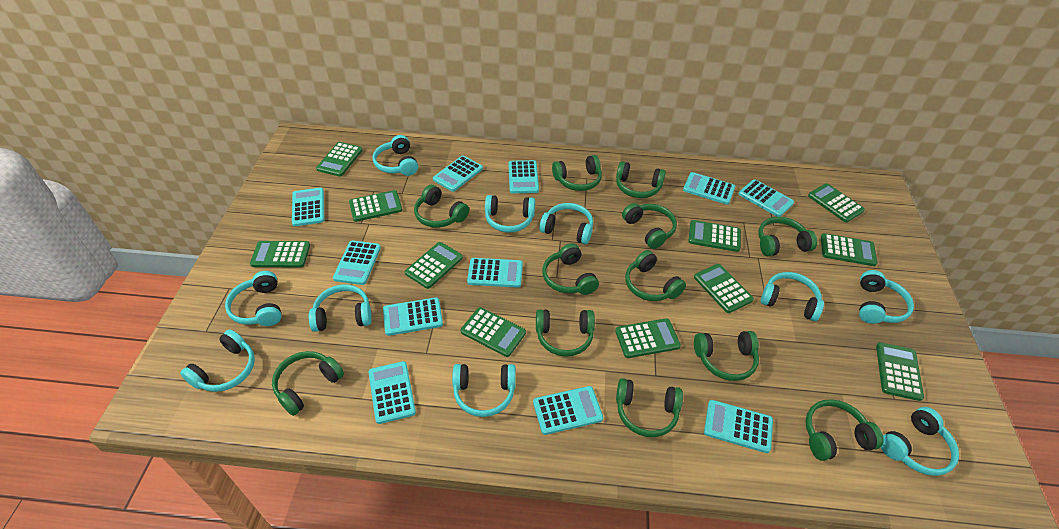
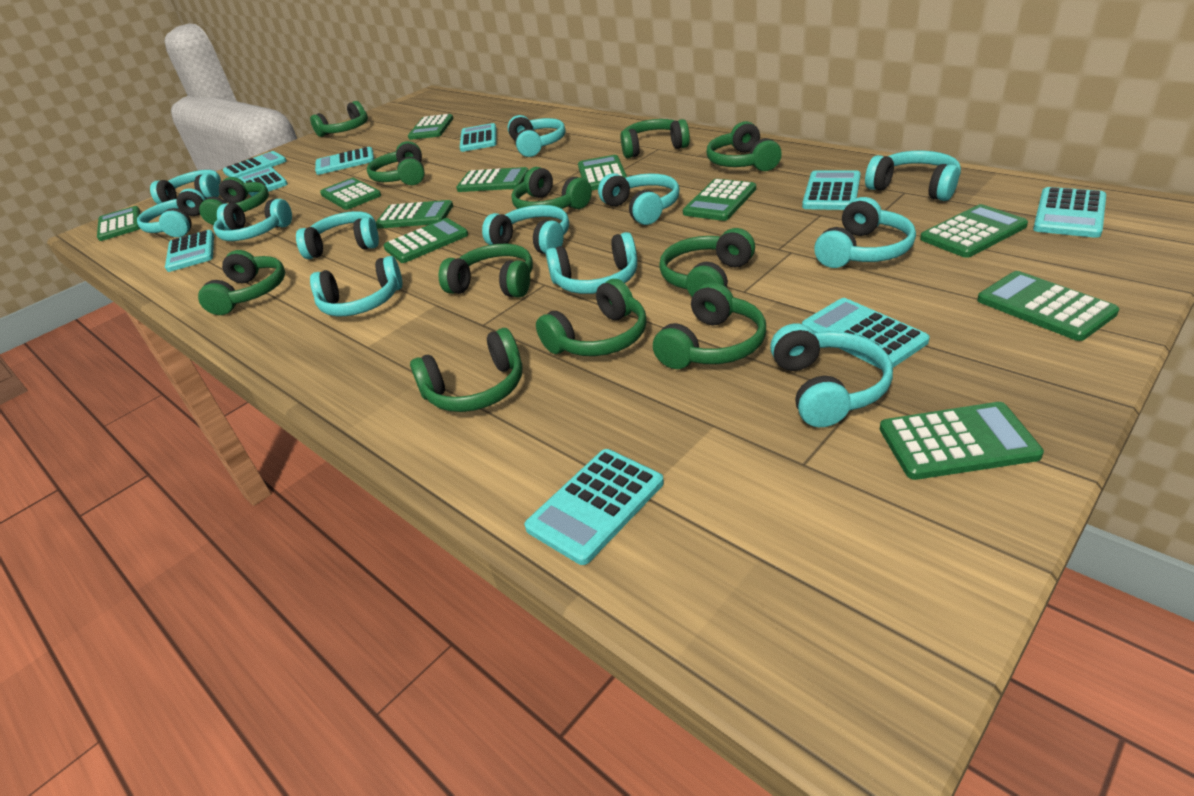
turquoise calculator: 11 -> 9
turquoise headphones: 10 -> 12

